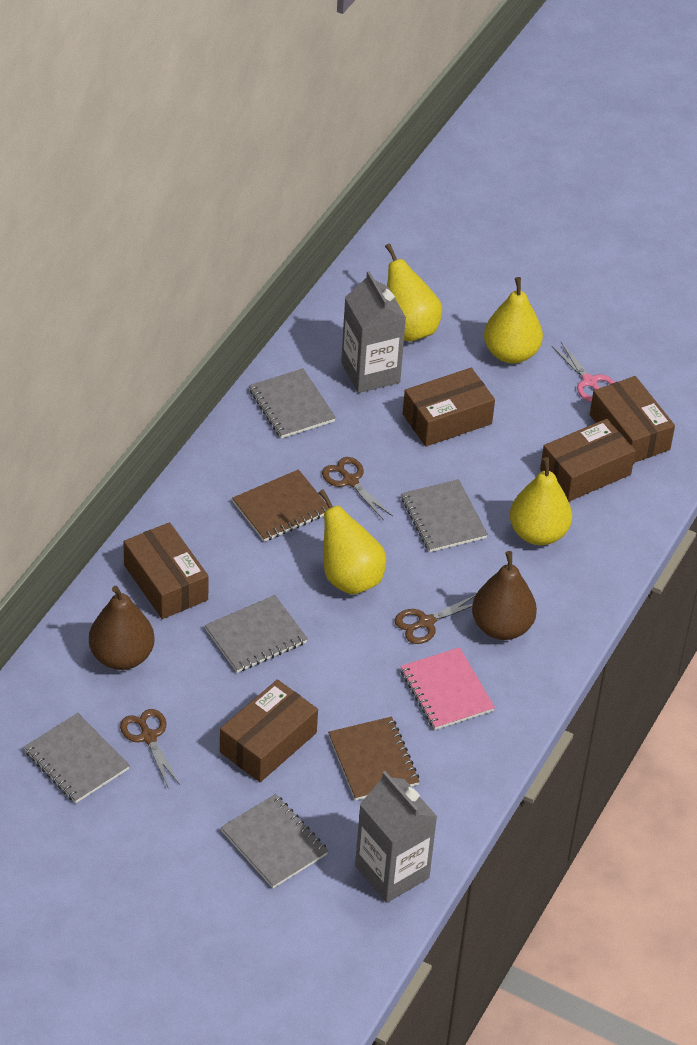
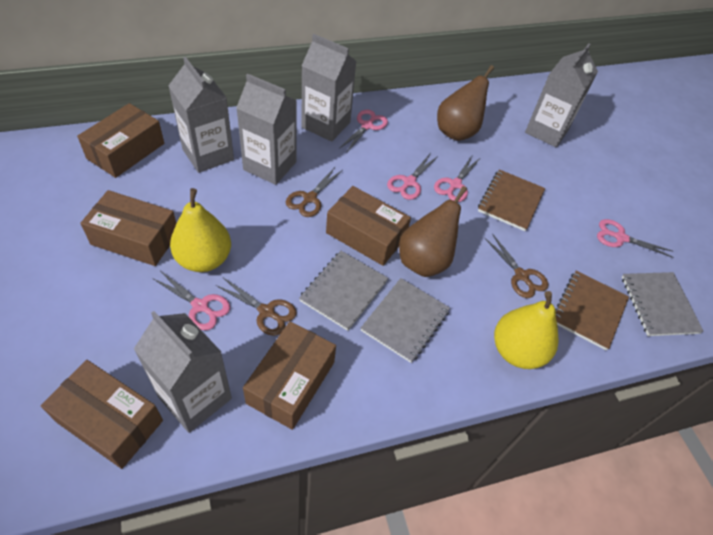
grey carton: 2 -> 5
grey notebook: 5 -> 3
pink notebook: 1 -> 0
pink scissors: 1 -> 5
yellow pear: 4 -> 2

